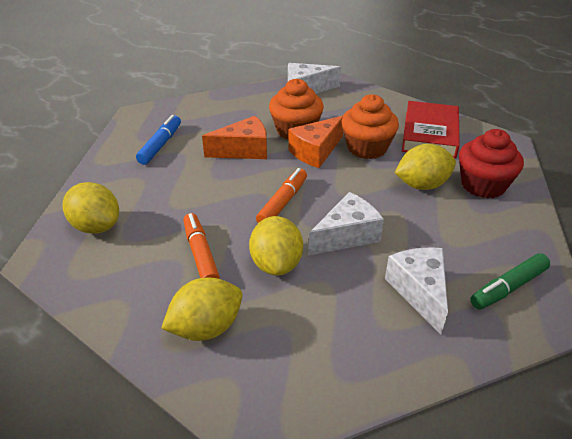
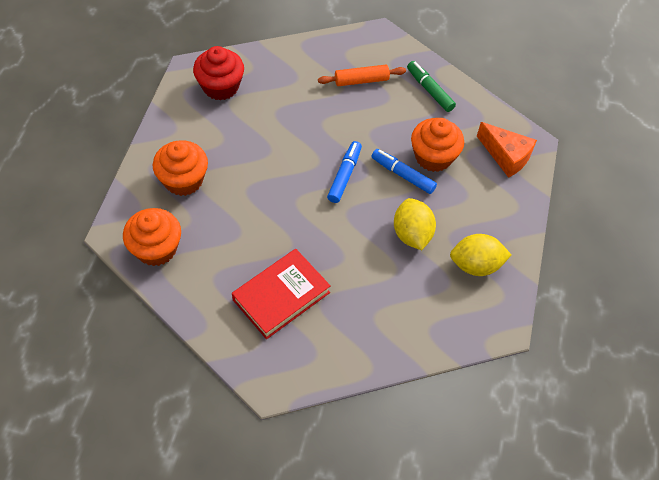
blue marker: 1 -> 2
orange cheese: 2 -> 1
orange cupcake: 2 -> 3
orange marker: 2 -> 0
orange rolling pin: 0 -> 1
white cheese: 3 -> 0
yellow lemon: 4 -> 2

